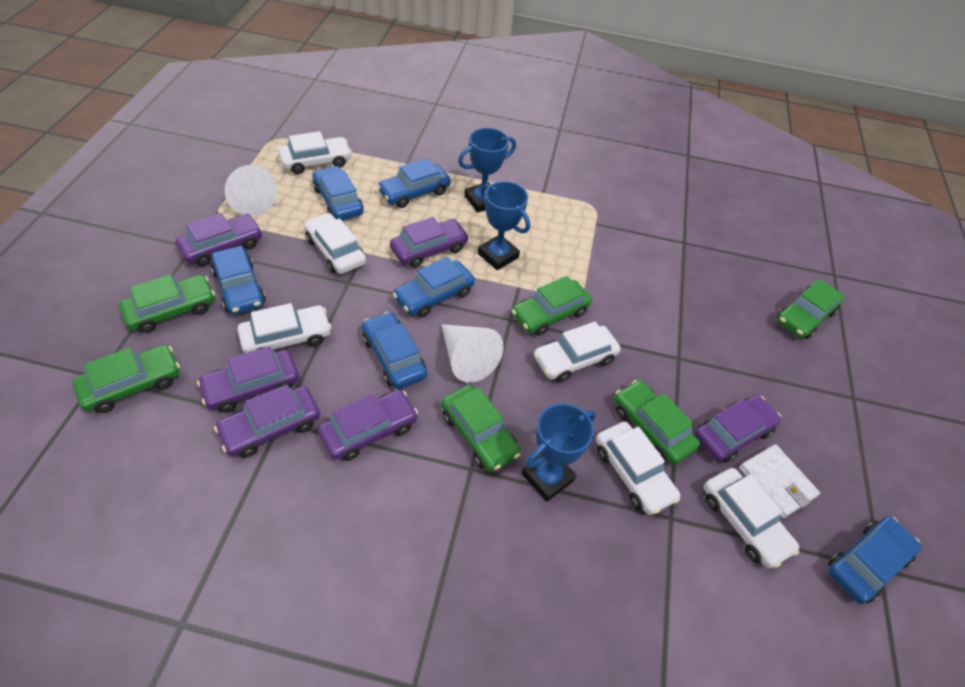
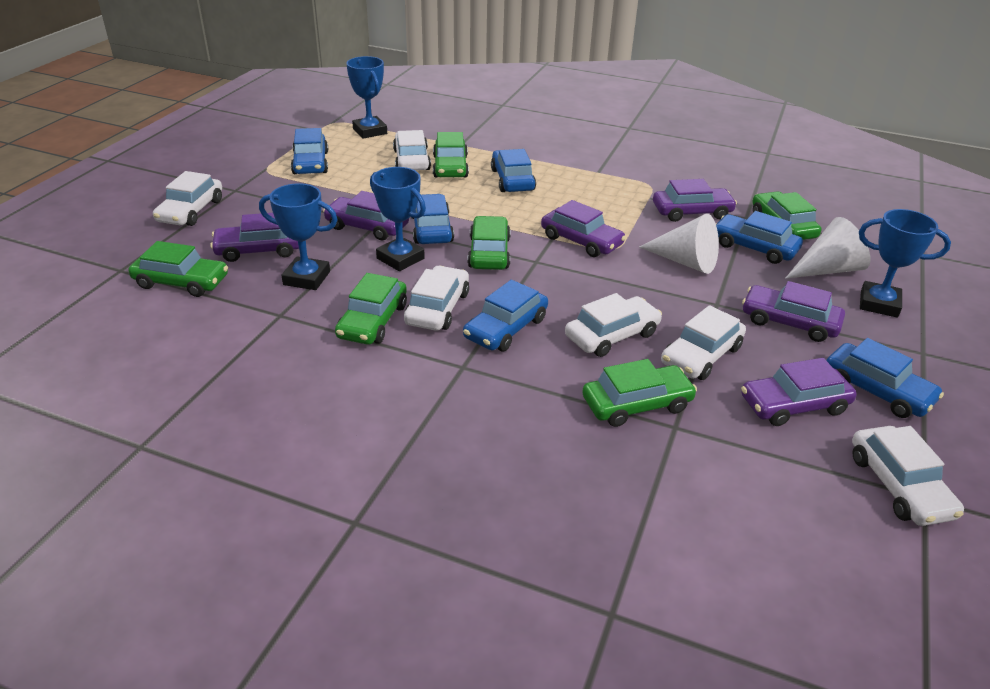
blue trophy: 3 -> 4
white wallet: 1 -> 0

